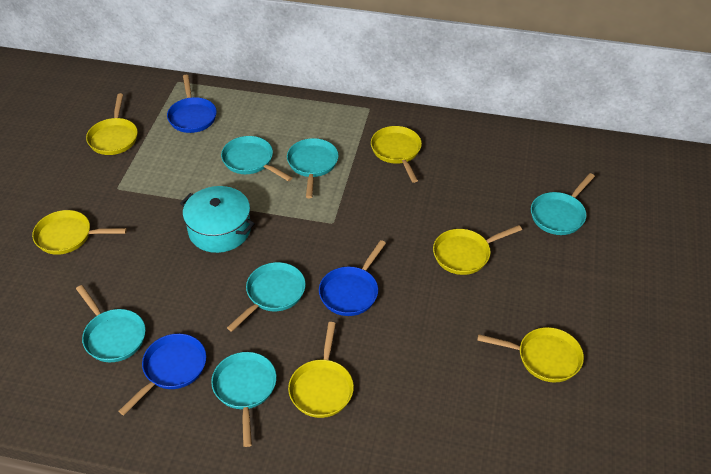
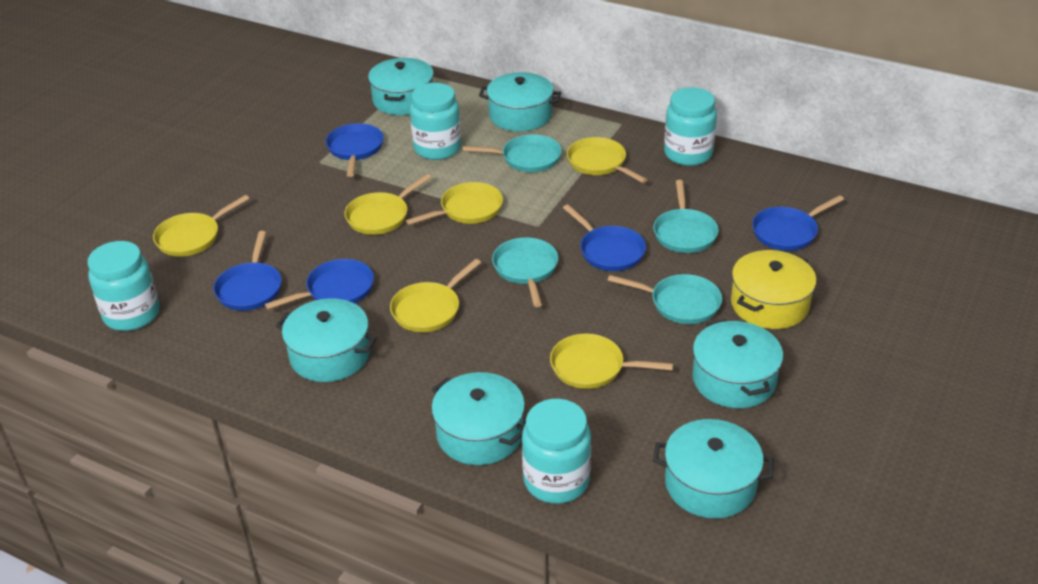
blue pan: 3 -> 5
turquoise jar: 0 -> 4
turquoise pan: 6 -> 4
turquoise pot: 1 -> 6
yellow pot: 0 -> 1

